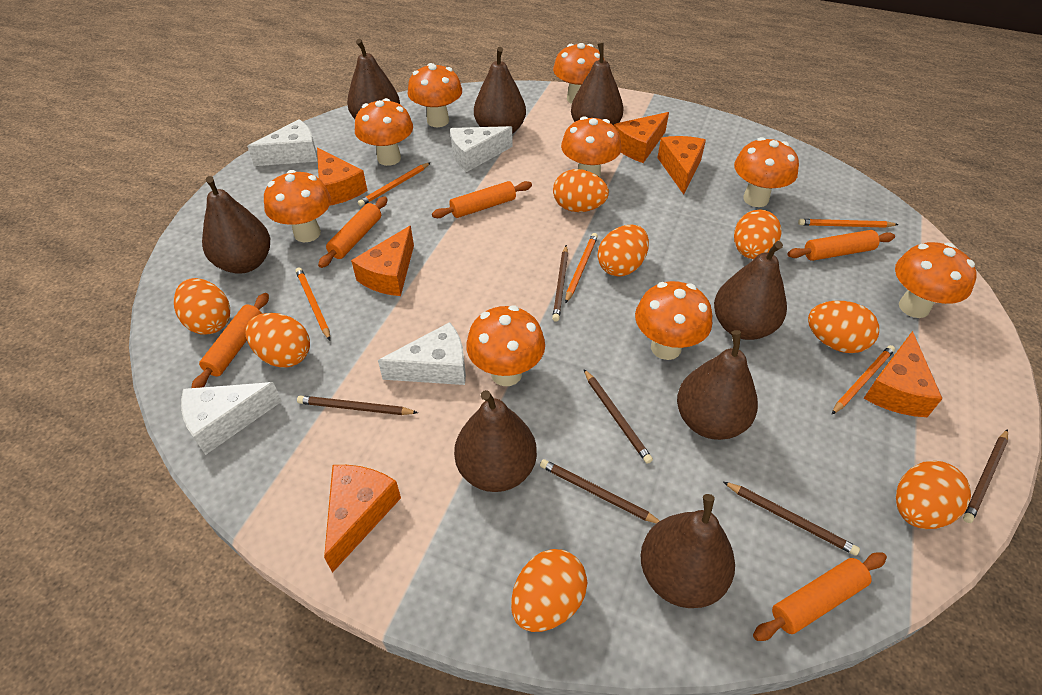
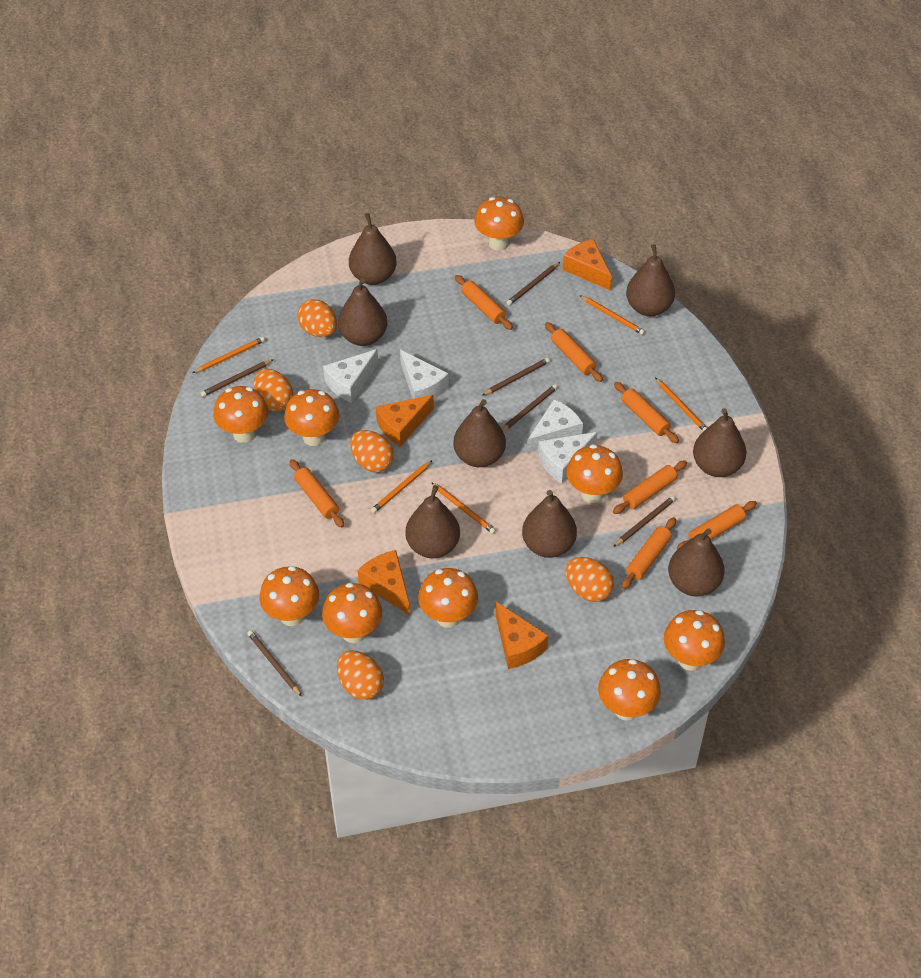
orange cheese: 6 -> 4
orange egg: 8 -> 5
orange rolling pin: 5 -> 7

